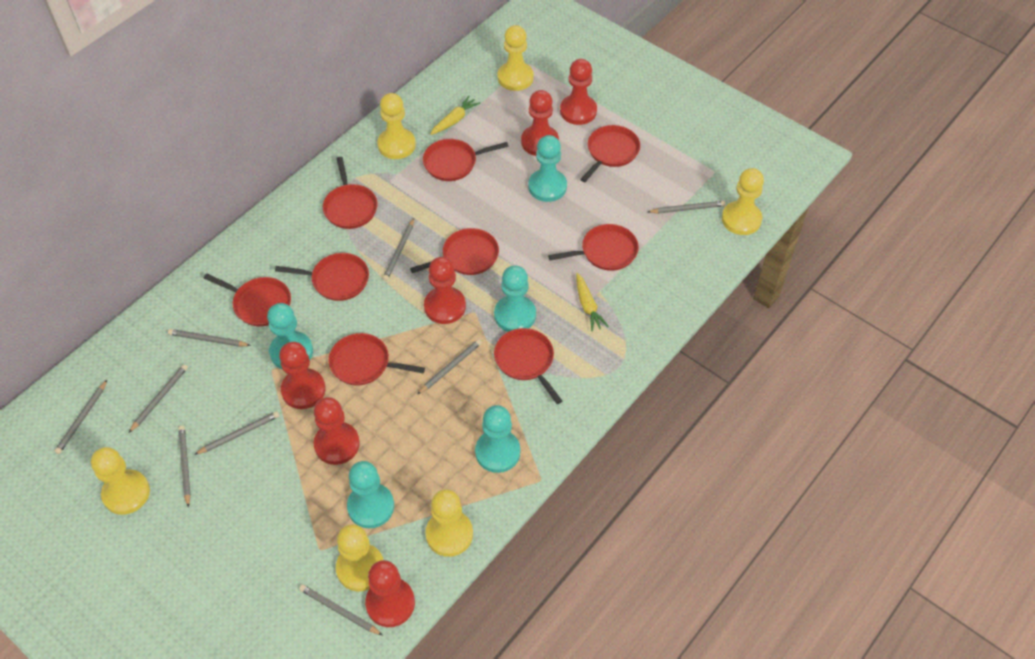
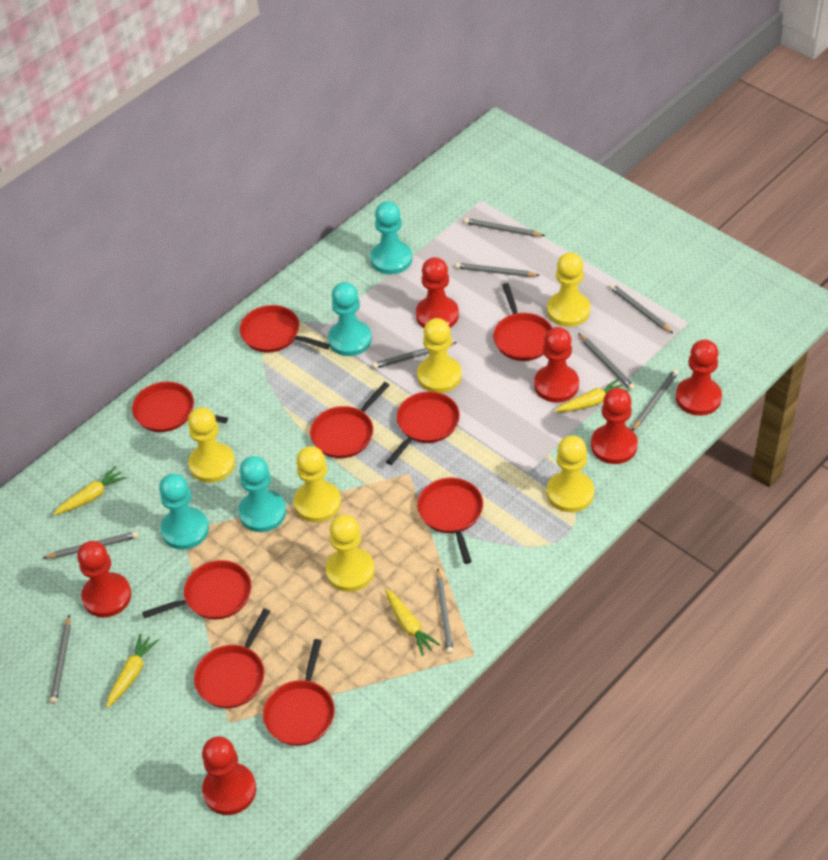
turquoise pawn: 5 -> 4
yellow carrot: 2 -> 4

